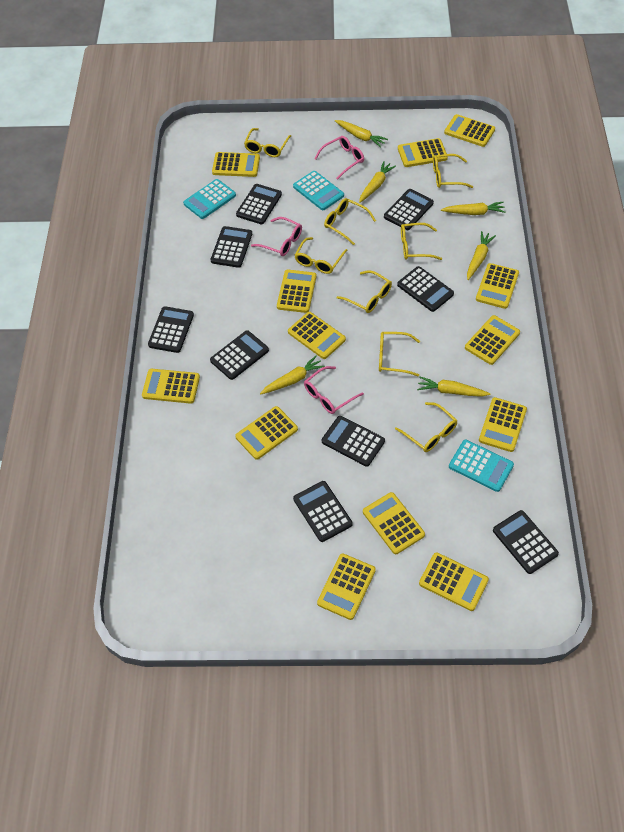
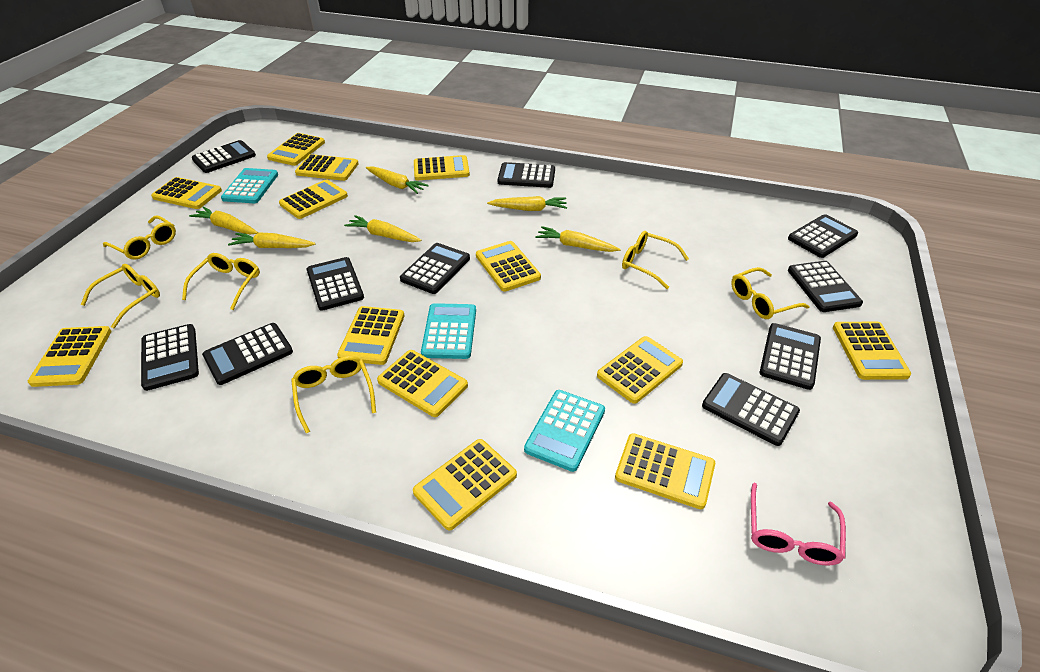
black calculator: 9 -> 10
pink glasses: 3 -> 1
yellow glasses: 8 -> 6

